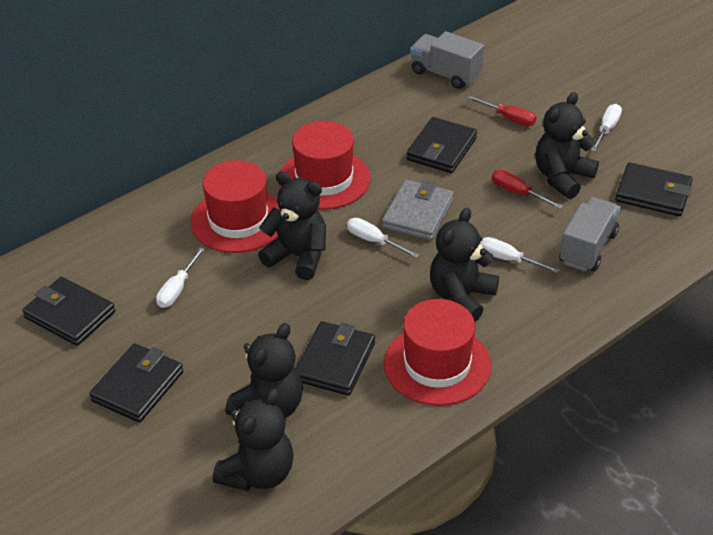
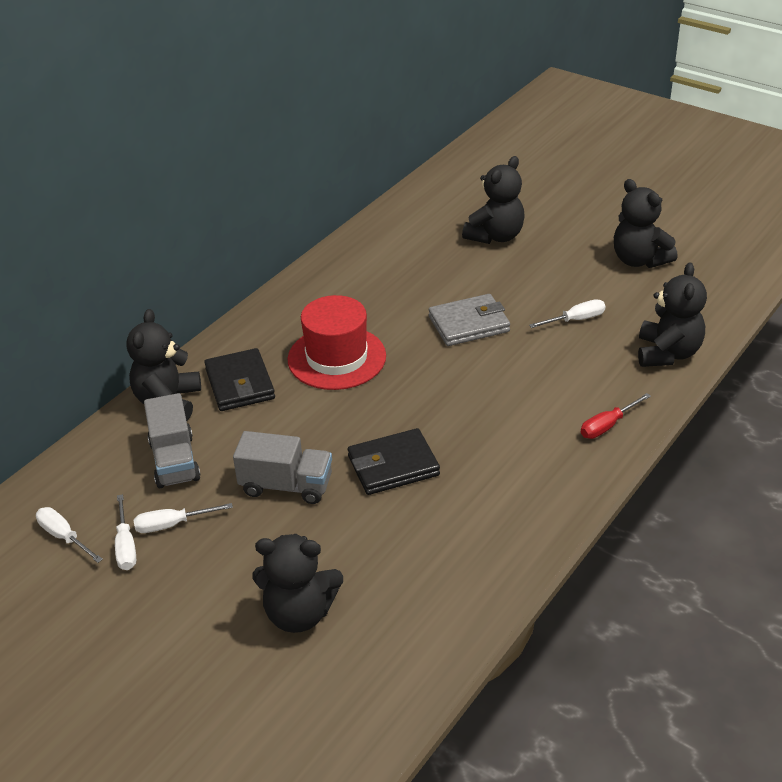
black wallet: 5 -> 2
red hat: 3 -> 1
red screwdriver: 2 -> 1

